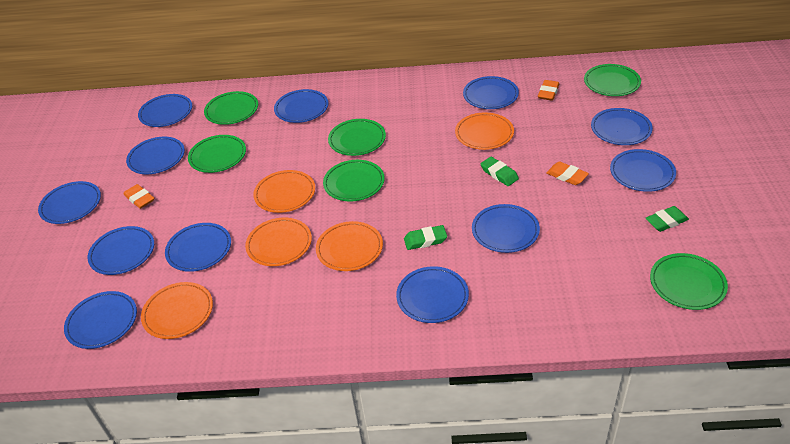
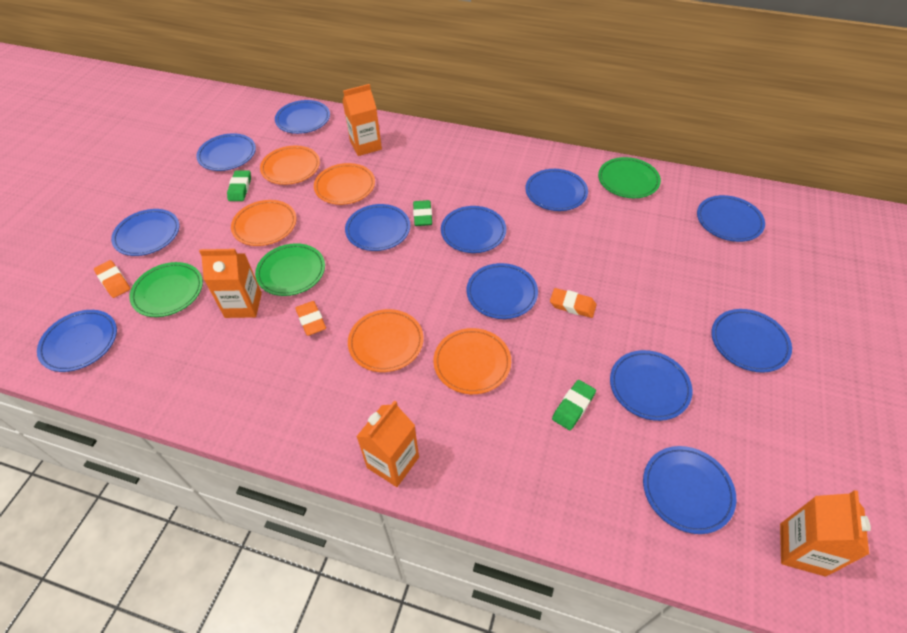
green plate: 6 -> 3
orange carton: 0 -> 4

